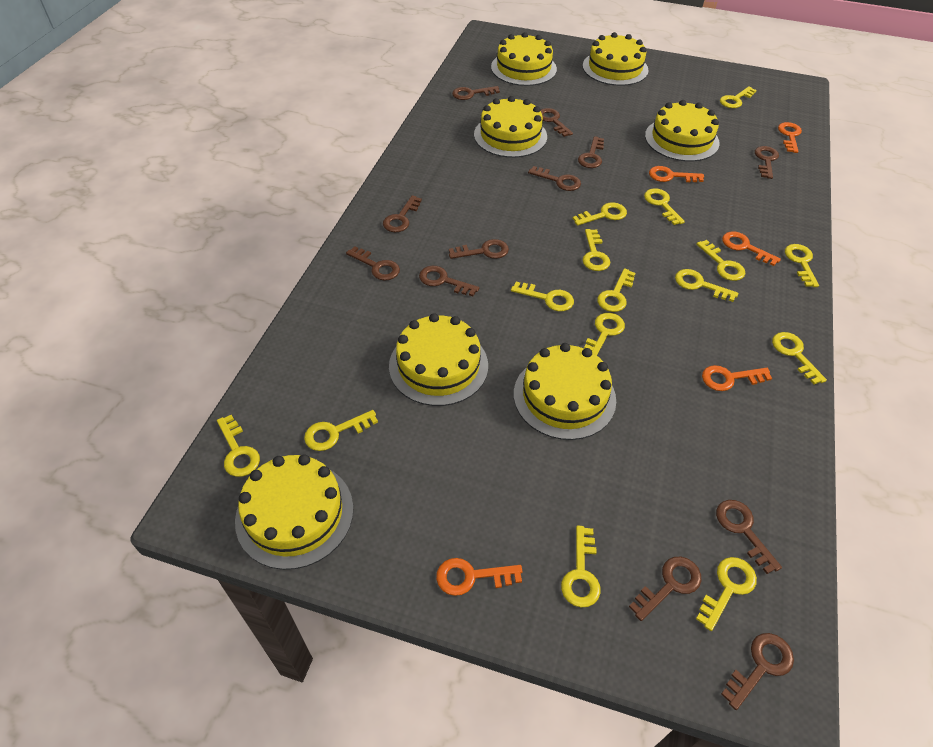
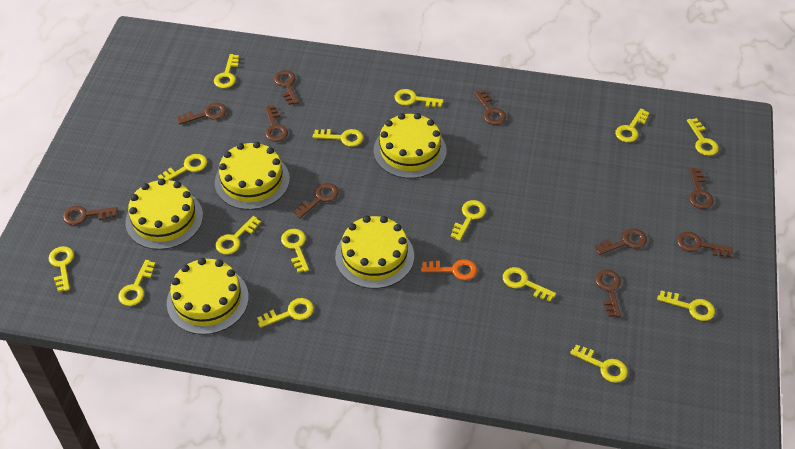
brown key: 12 -> 10
orange key: 5 -> 1
yellow cake: 7 -> 5

